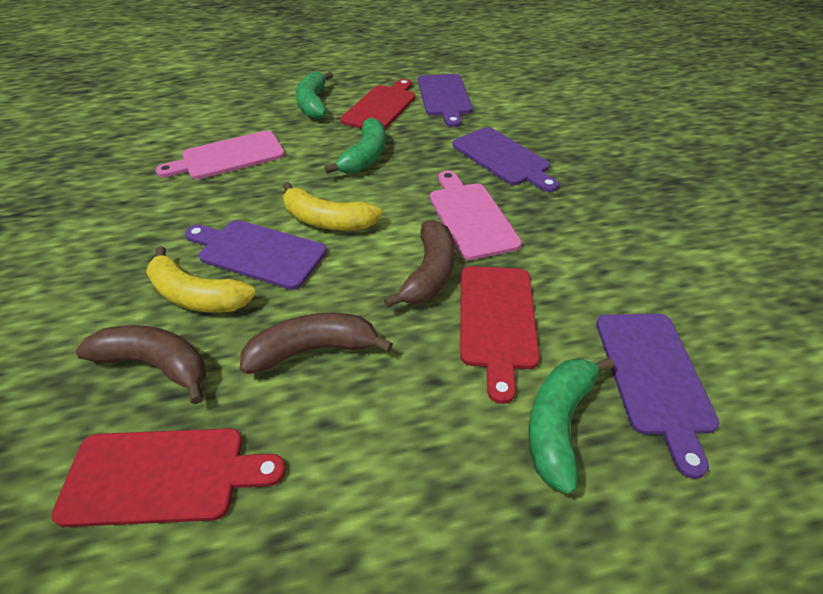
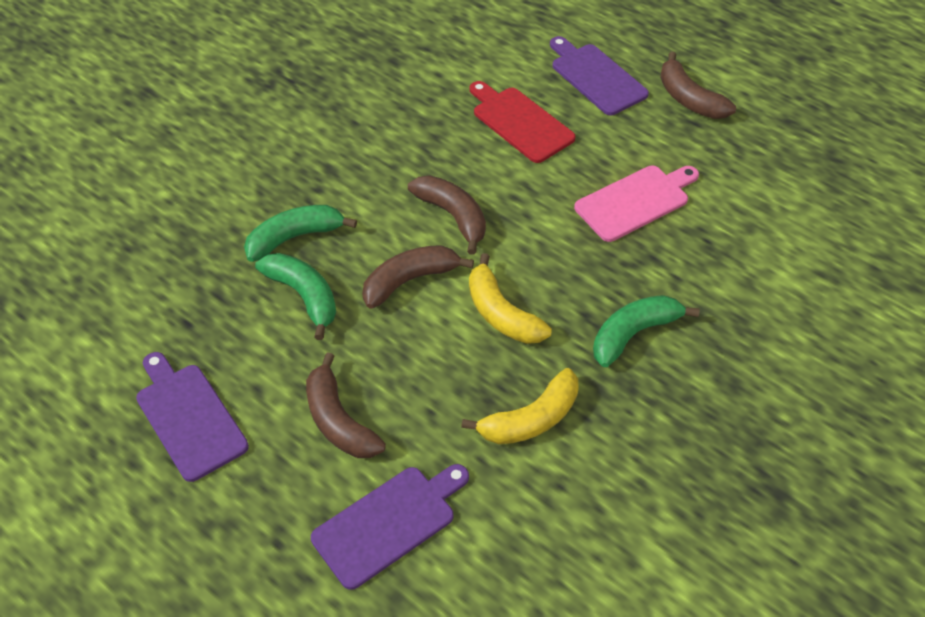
brown banana: 3 -> 4
pink cutting board: 2 -> 1
purple cutting board: 4 -> 3
red cutting board: 3 -> 1

